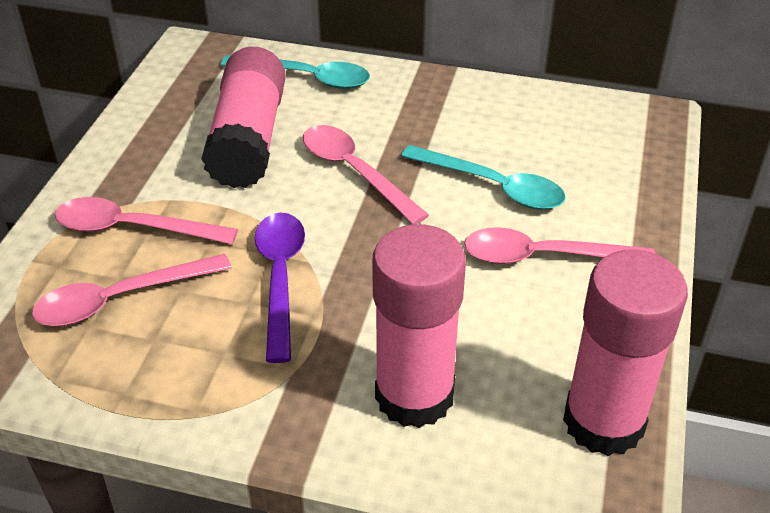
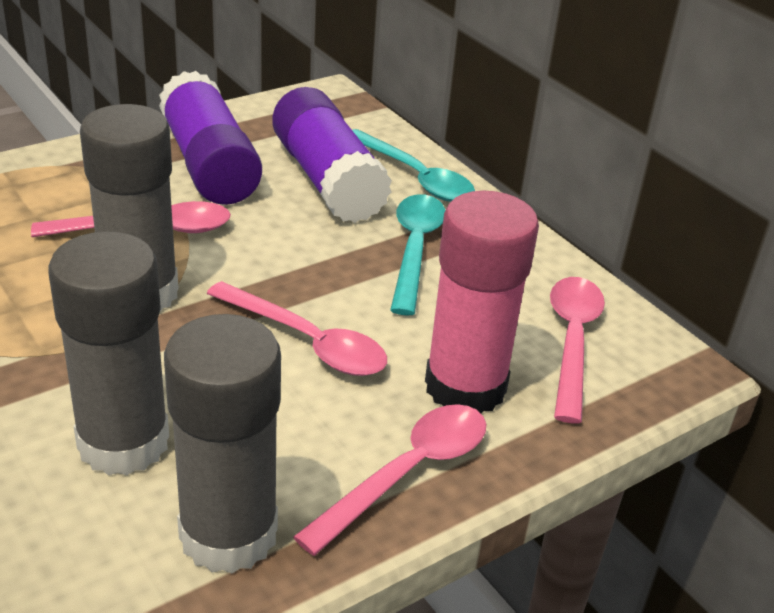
grey glue stick: 0 -> 3
pink glue stick: 3 -> 1
purple glue stick: 0 -> 2
purple spoon: 1 -> 0

